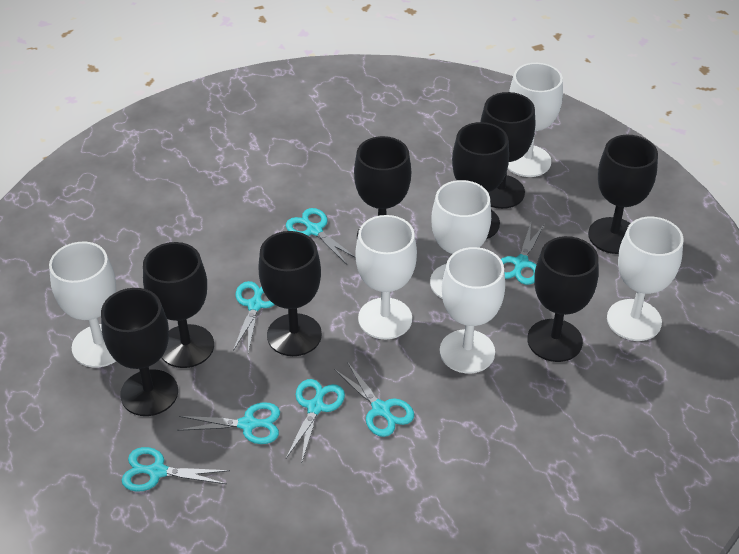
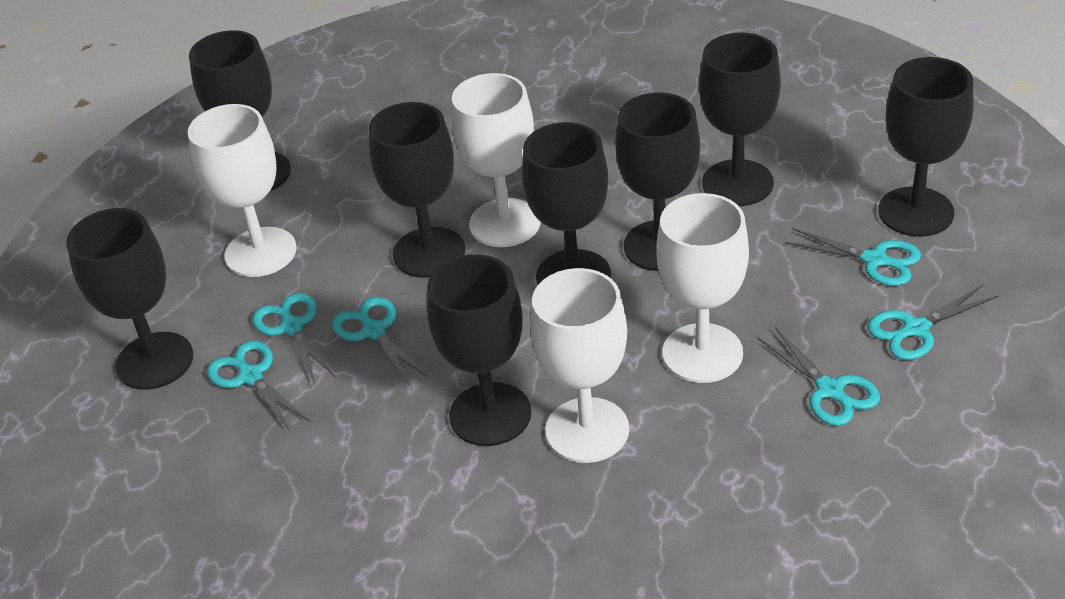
turquoise scissors: 7 -> 6
white goblet: 6 -> 4

